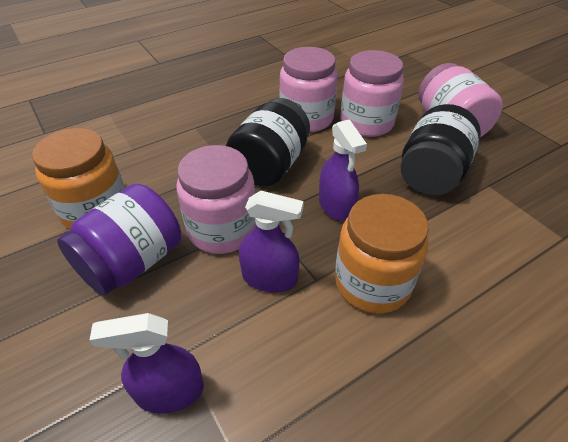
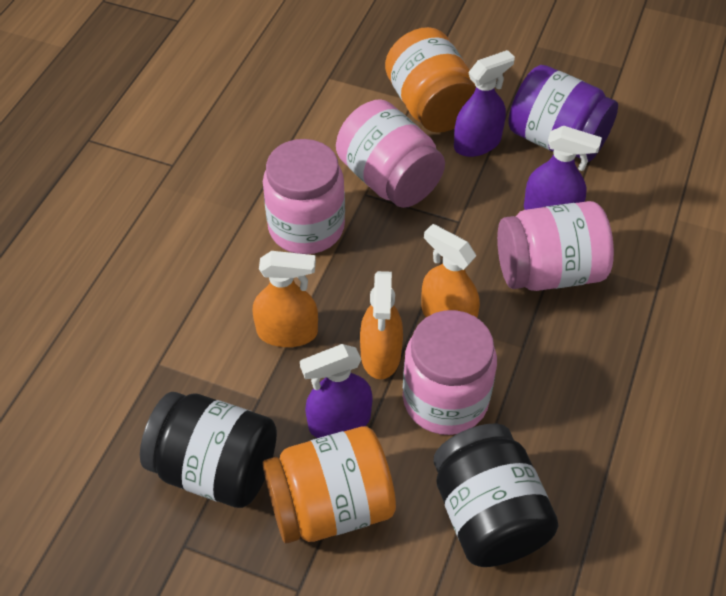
orange spray bottle: 0 -> 3

